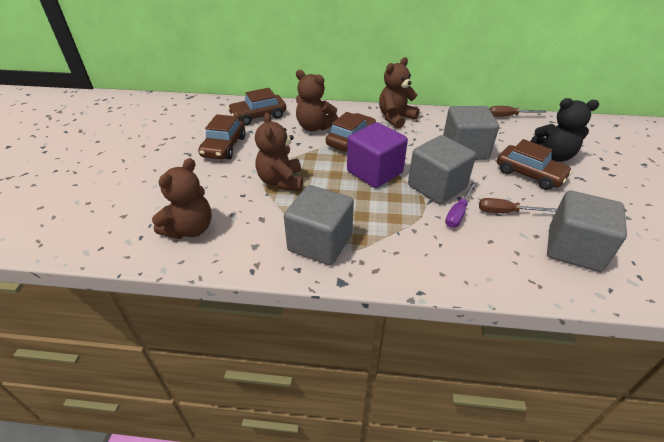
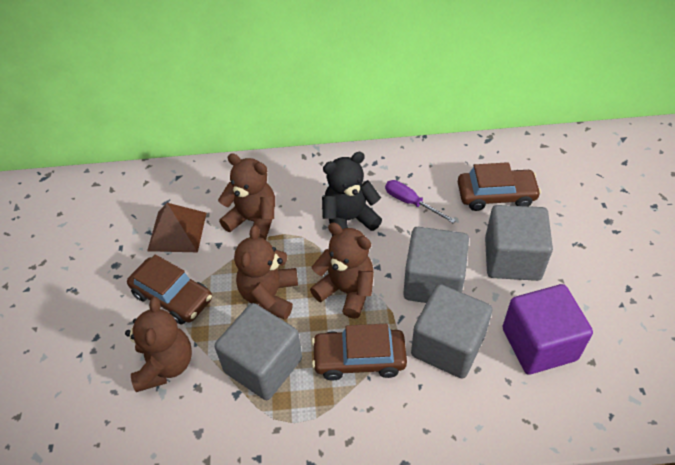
brown car: 4 -> 3
brown pyramid: 0 -> 1
brown screwdriver: 2 -> 0

